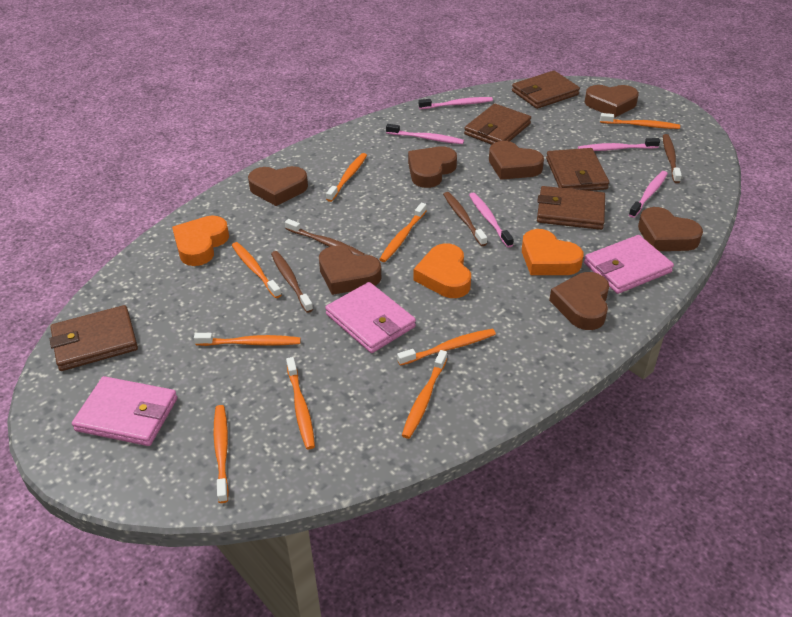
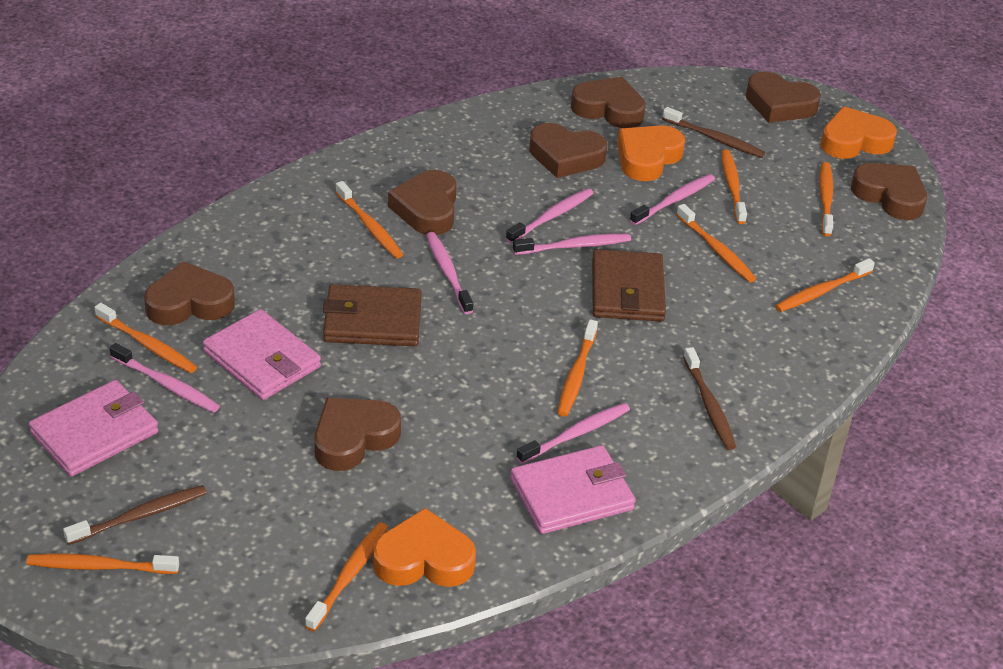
brown toothbrush: 4 -> 3
brown wallet: 5 -> 2
pink toothbrush: 5 -> 6

